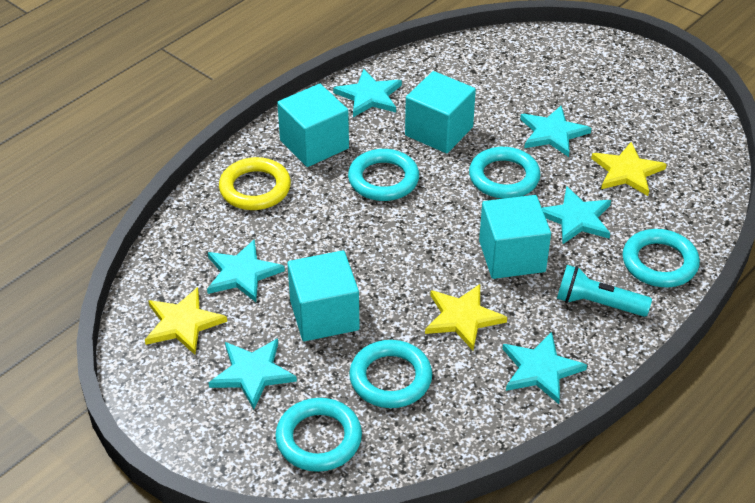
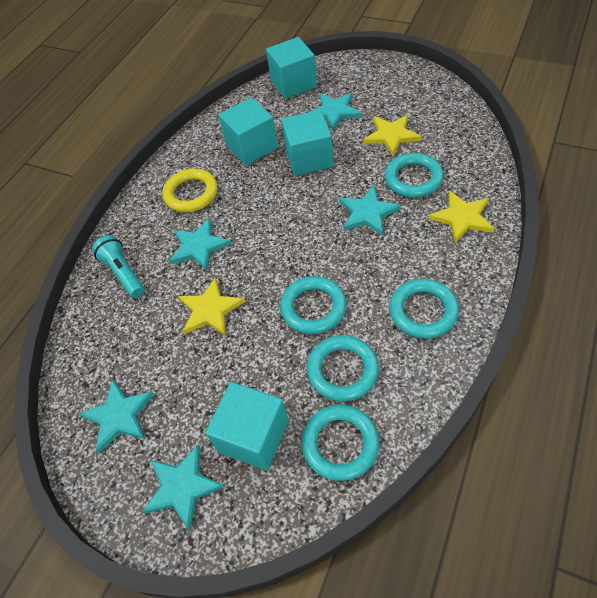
turquoise star: 6 -> 5

